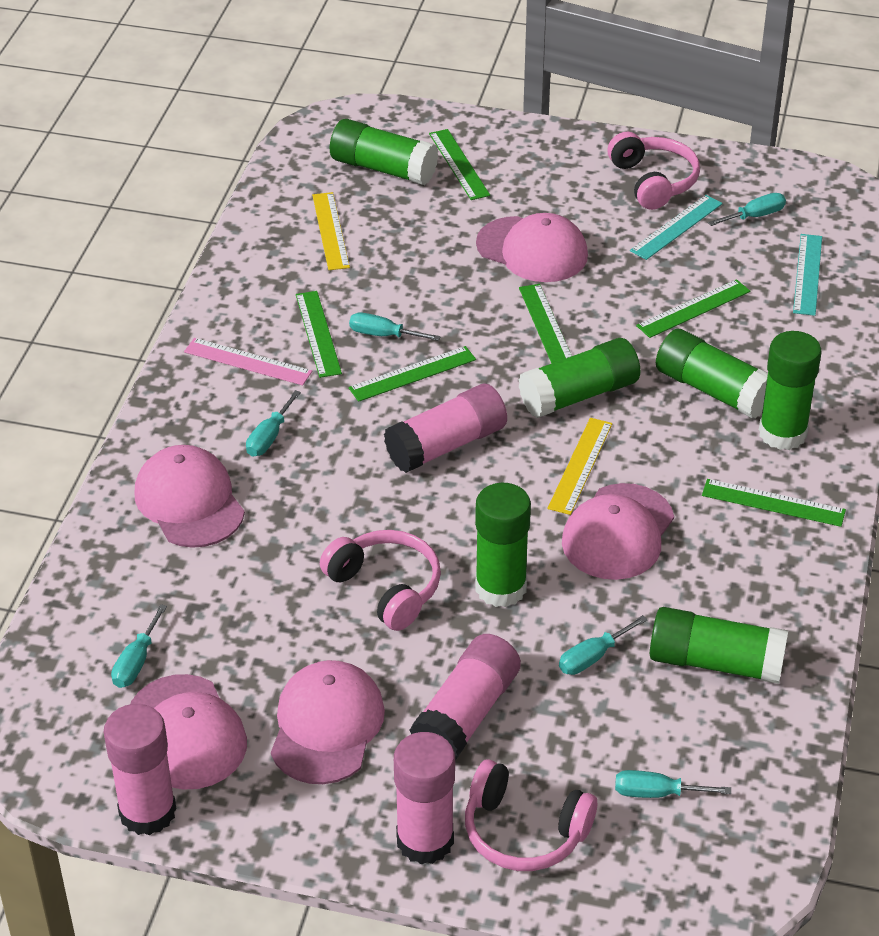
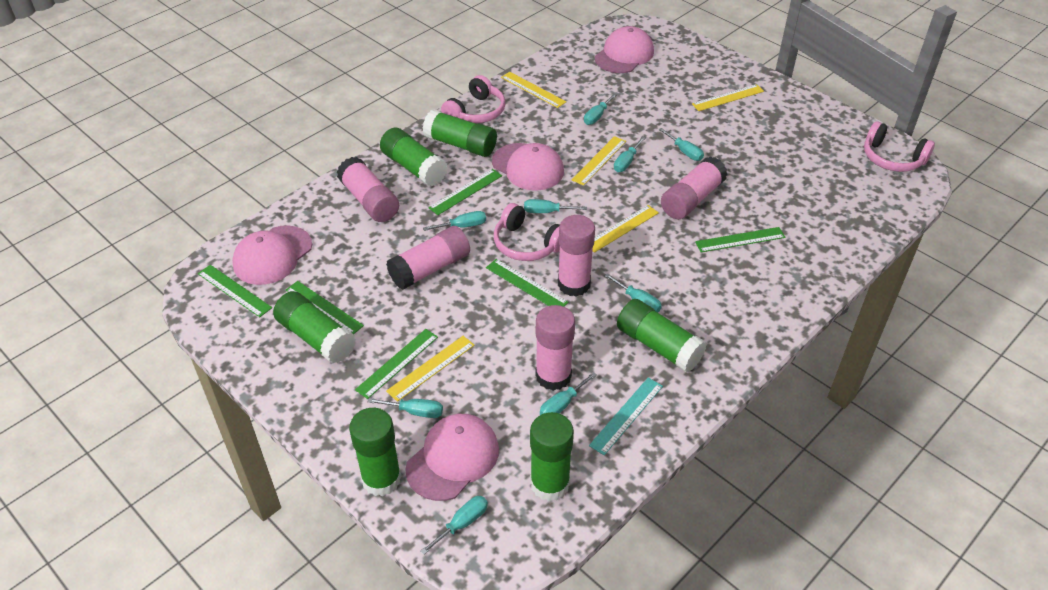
pink cap: 5 -> 4
pink glue stick: 4 -> 5
pink ruler: 1 -> 0
turquoise ruler: 2 -> 1
turquoise screwdriver: 6 -> 9
yellow ruler: 2 -> 5

